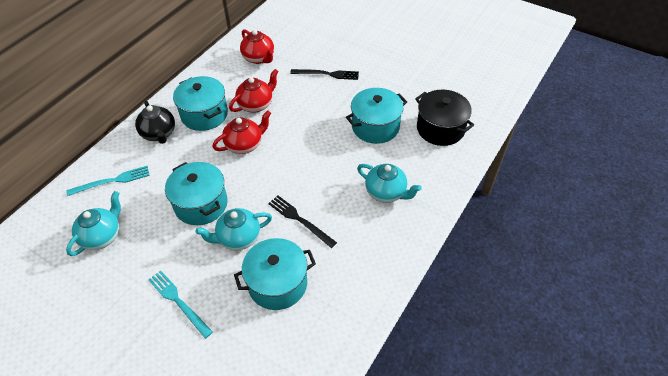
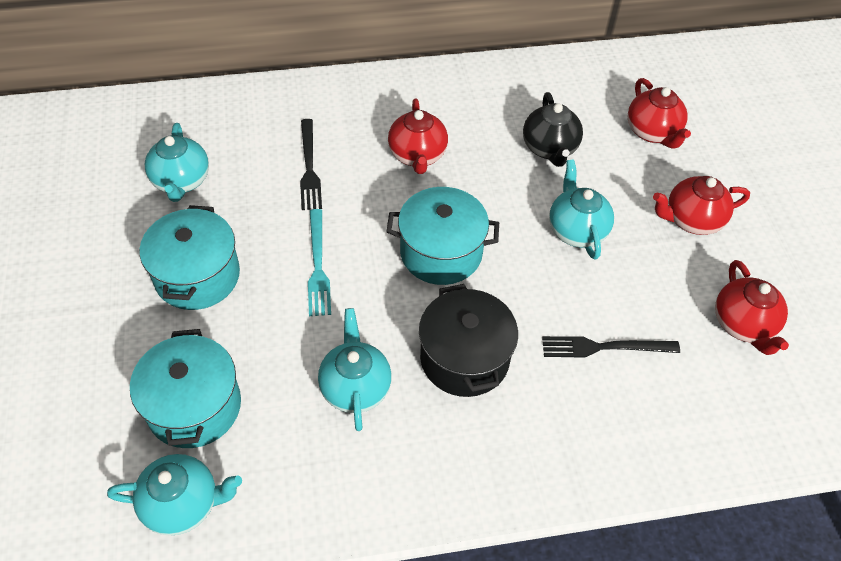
red teapot: 3 -> 4
turquoise fork: 2 -> 1
turquoise pot: 4 -> 3
turquoise teapot: 3 -> 4

